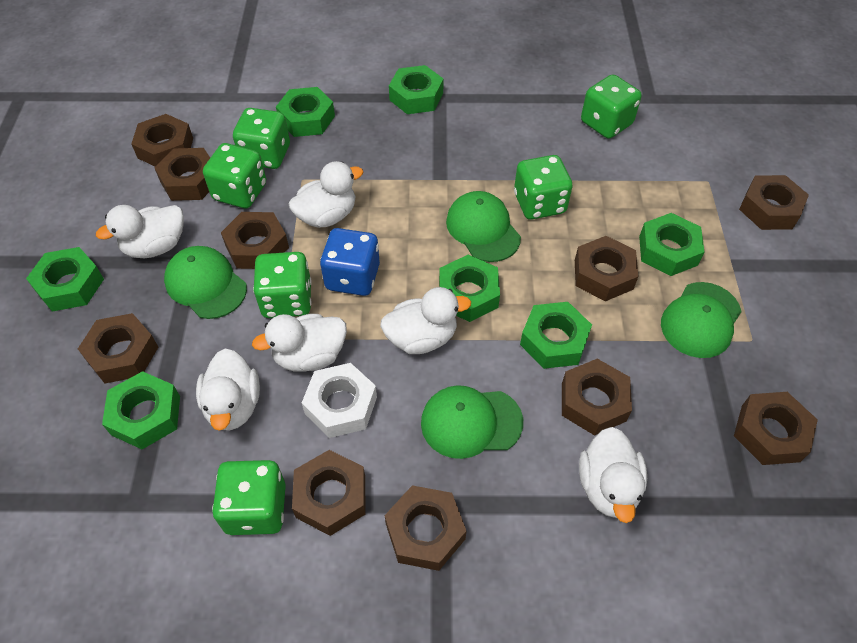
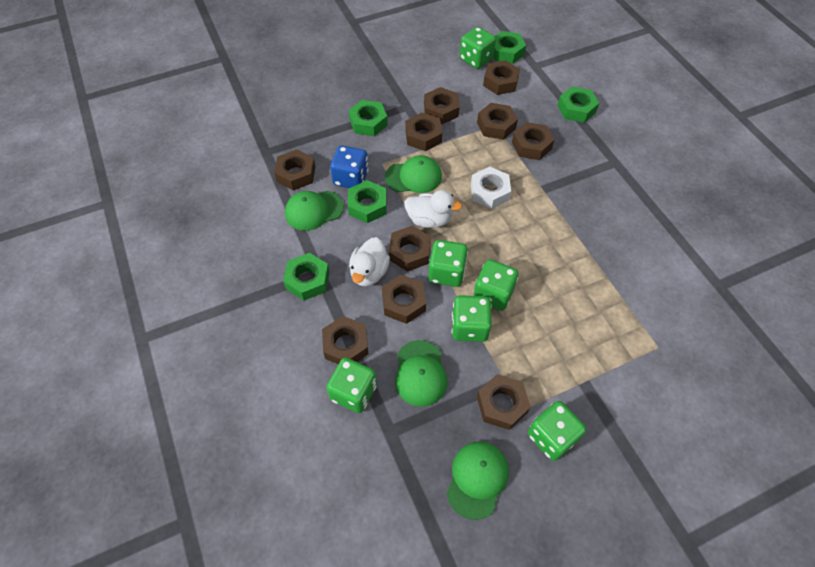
green nut: 7 -> 5
white duck: 6 -> 2

